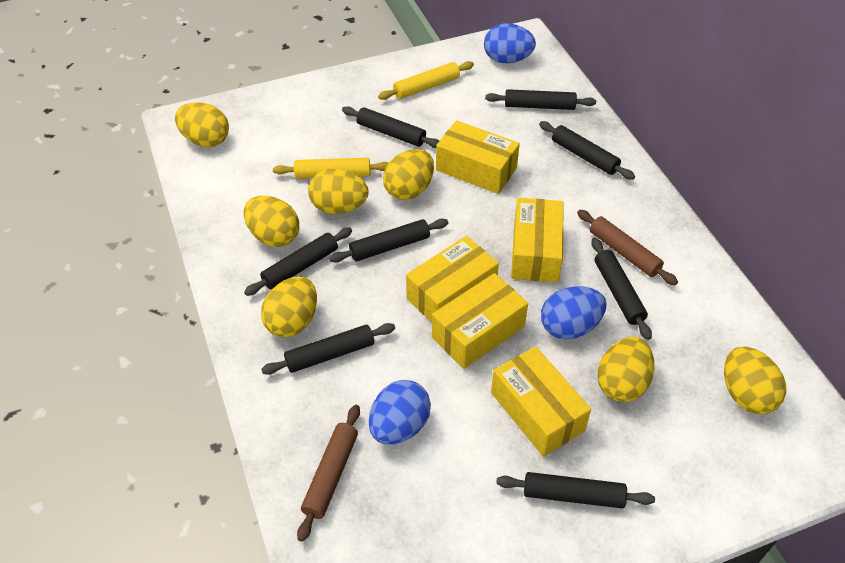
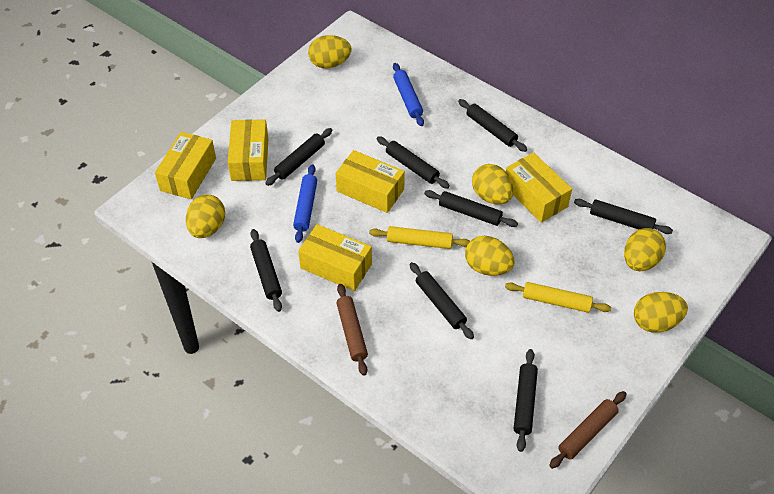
blue egg: 3 -> 0
blue rolling pin: 0 -> 2
yellow egg: 7 -> 6

